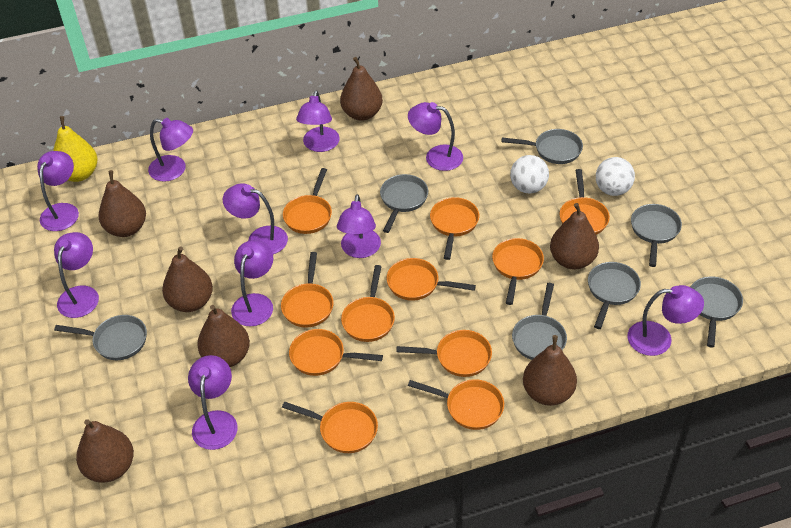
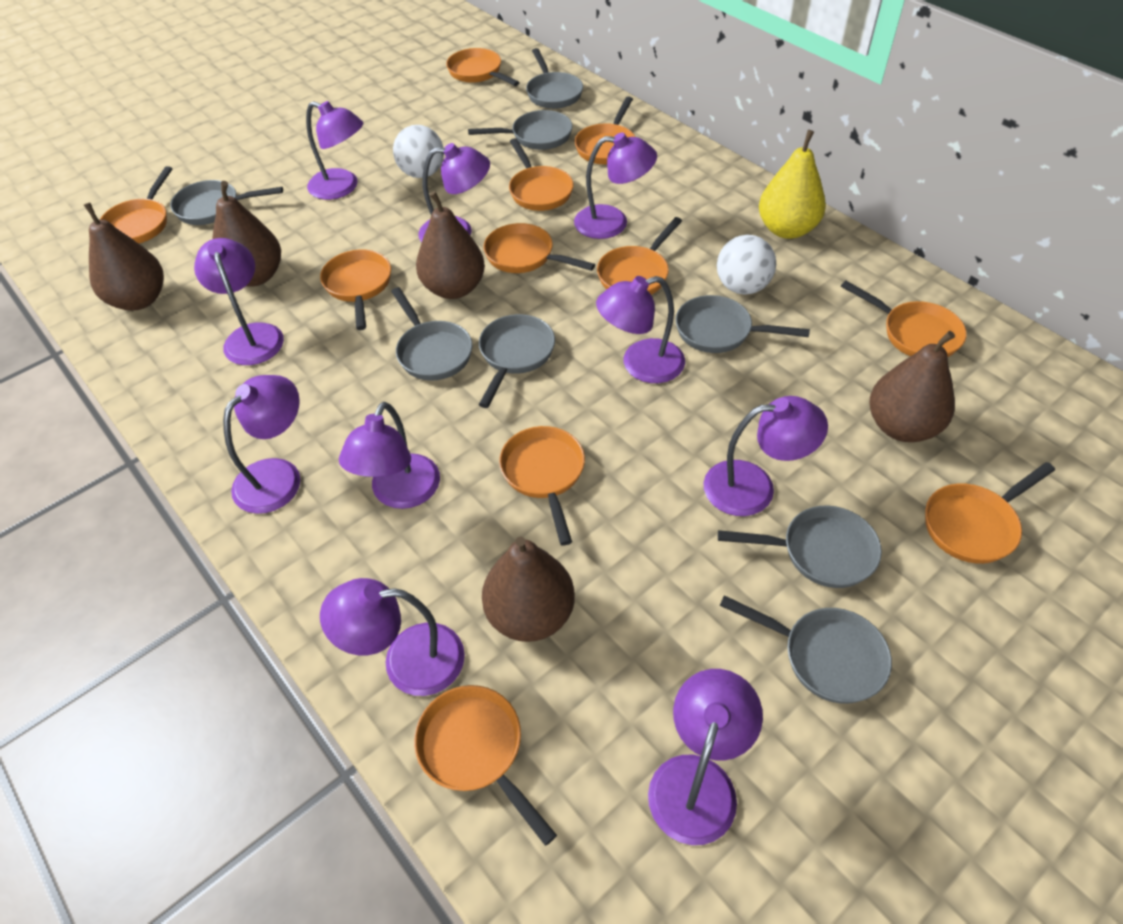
brown pear: 7 -> 5
grey pan: 7 -> 8

